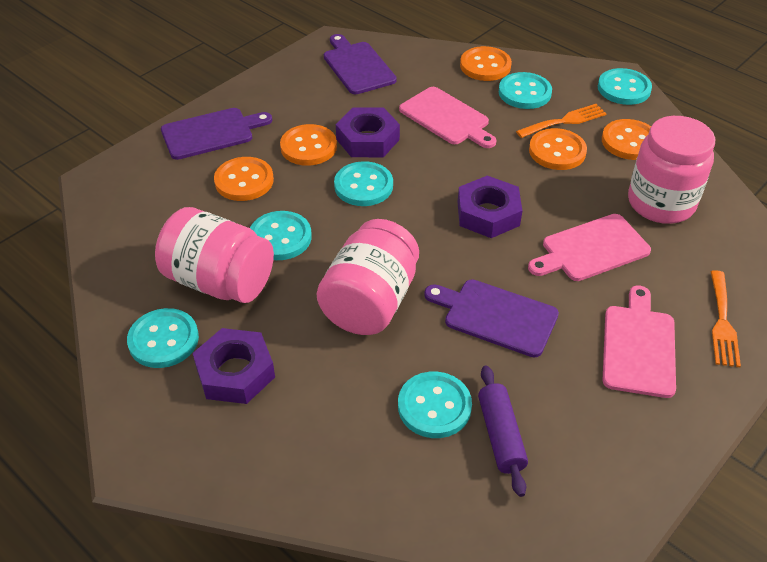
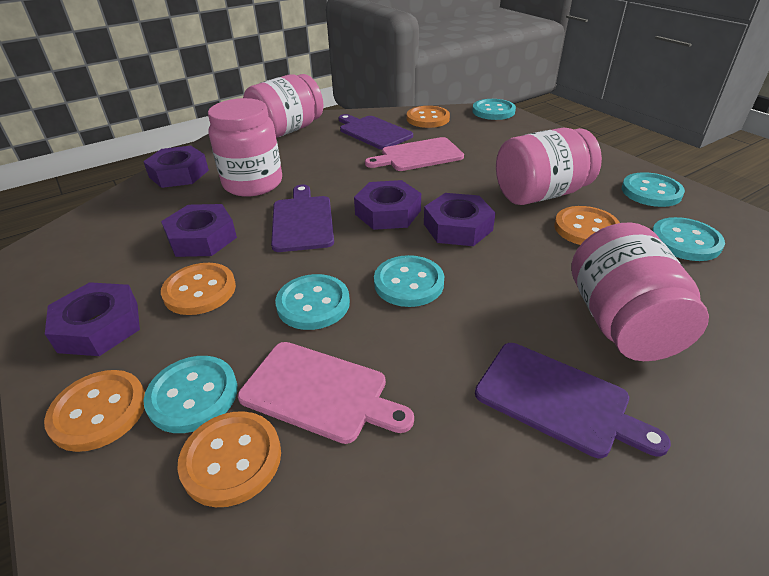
orange fork: 2 -> 0
pink cutting board: 3 -> 2
pink jar: 3 -> 4
purple nut: 3 -> 5
purple rolling pin: 1 -> 0

